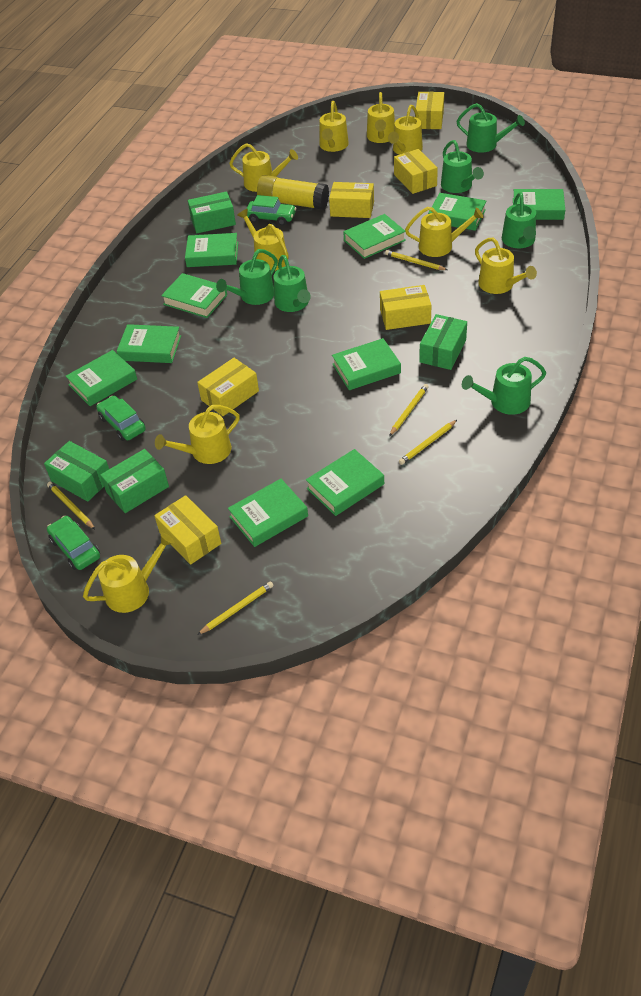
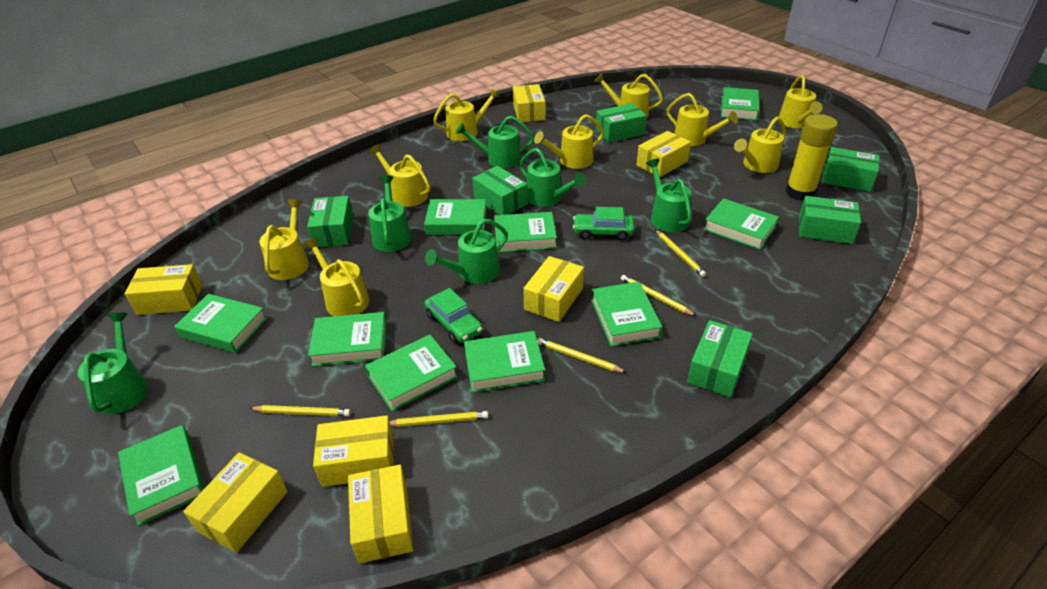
green box: 4 -> 6
green car: 3 -> 2
yellow box: 6 -> 7

